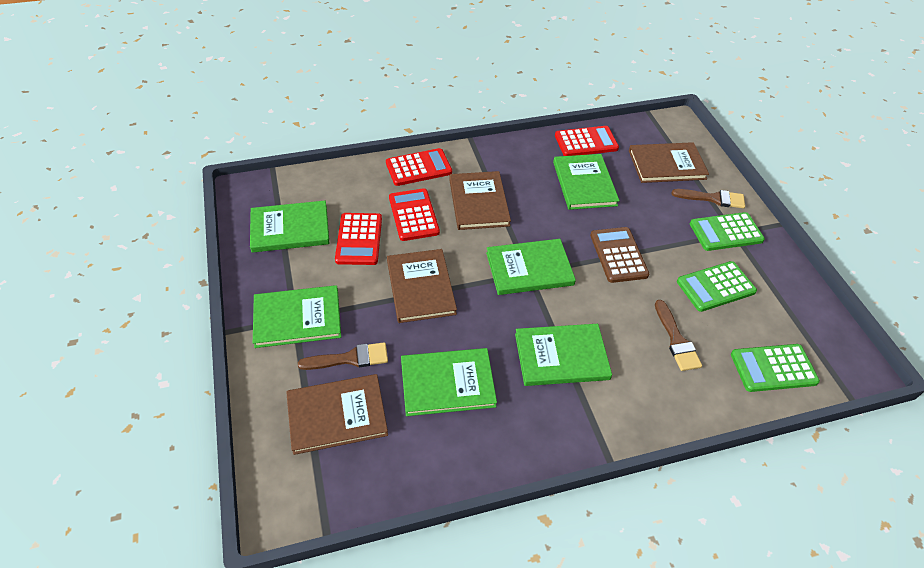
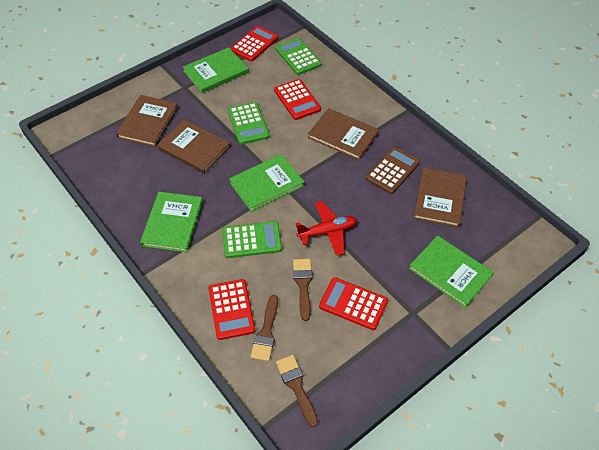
green book: 6 -> 4
red plane: 0 -> 1

